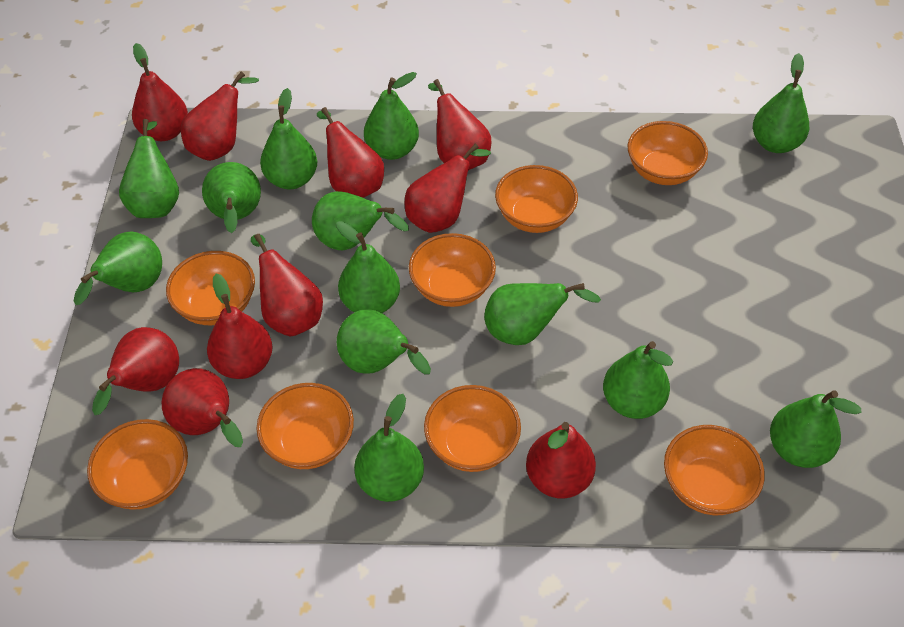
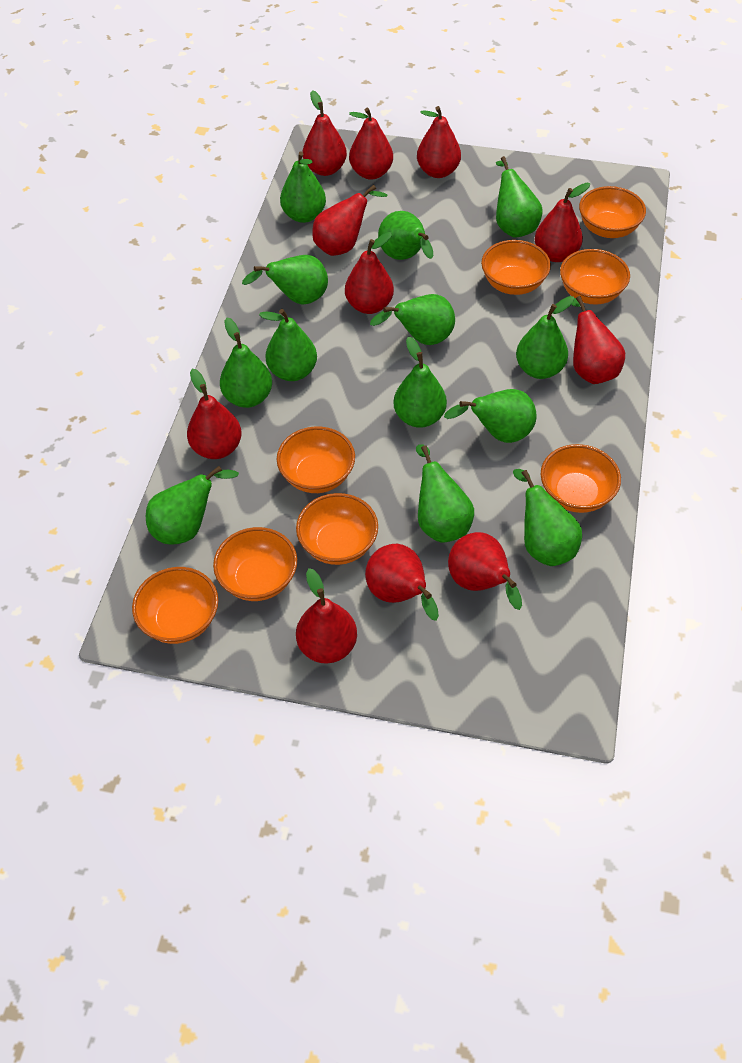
red pear: 10 -> 11

